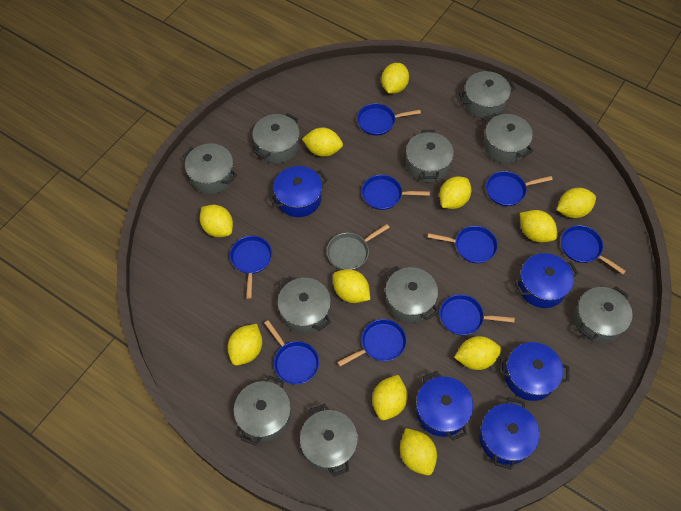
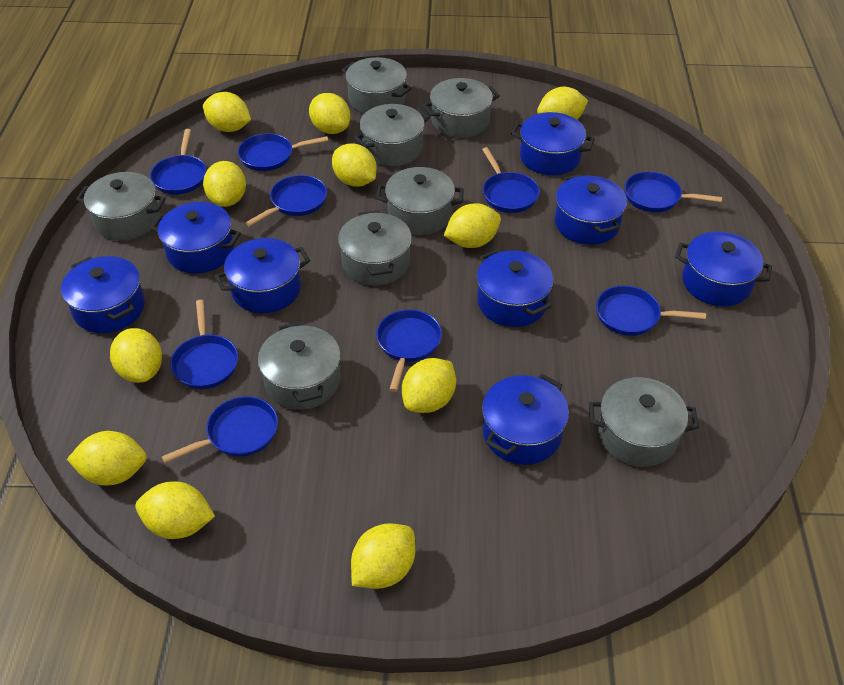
blue pot: 5 -> 8
grey pan: 1 -> 0
grey pot: 10 -> 8

